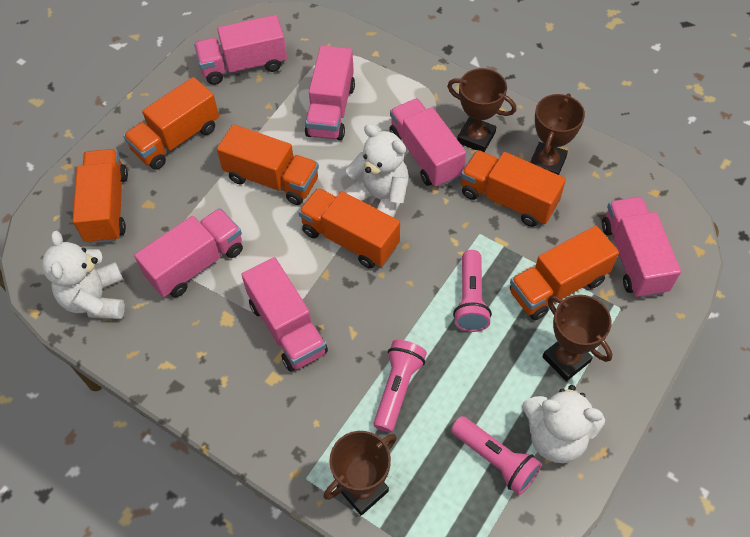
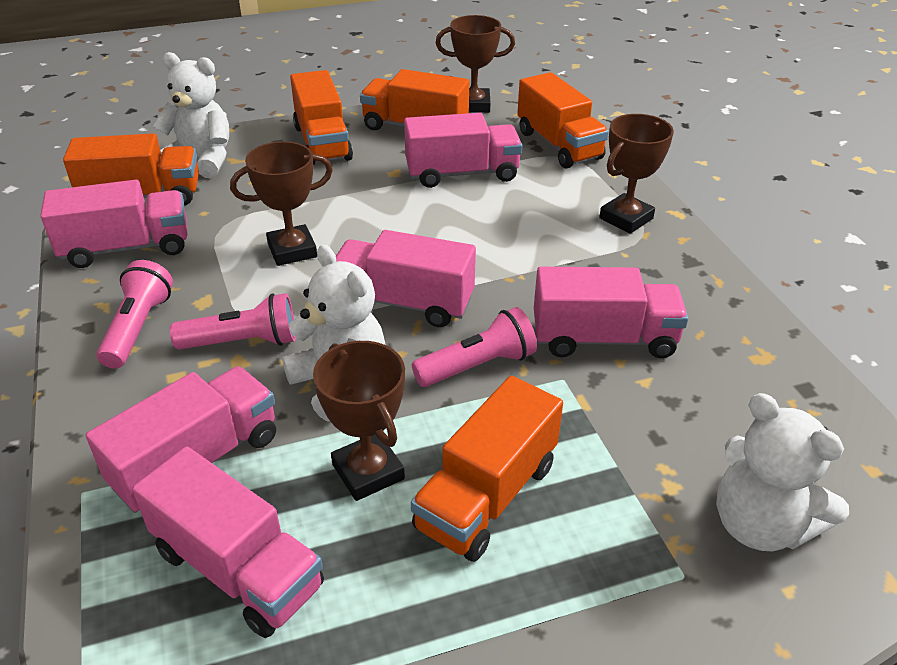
orange truck: 6 -> 5

